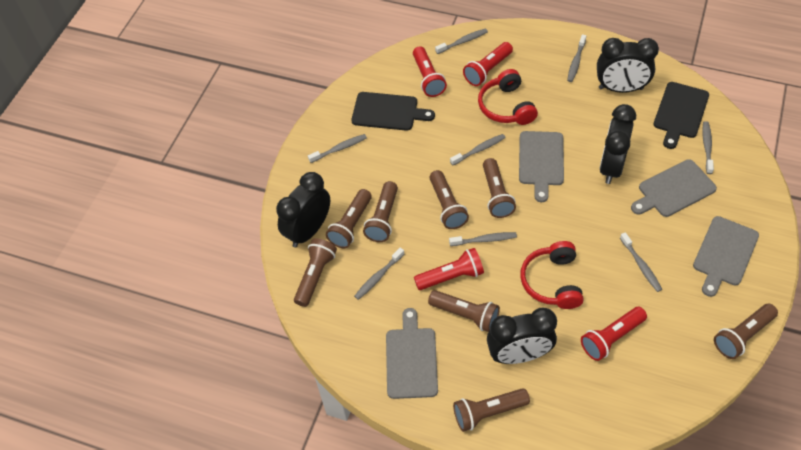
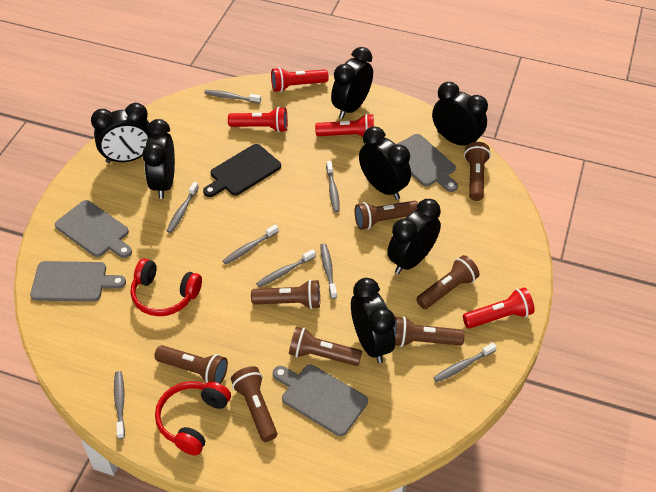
black clock: 4 -> 7
black cutting board: 2 -> 1

